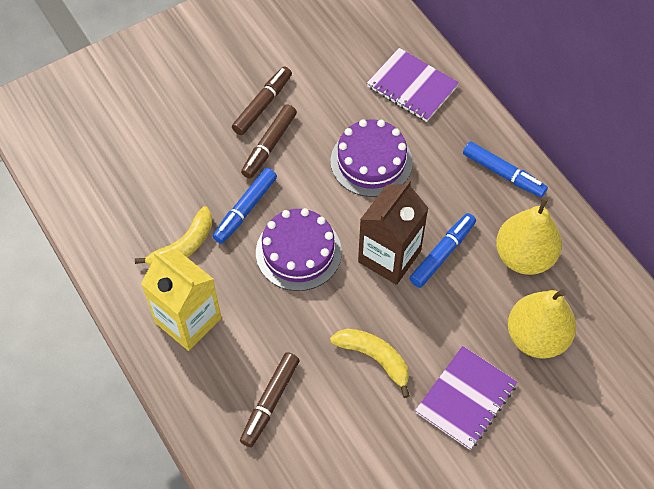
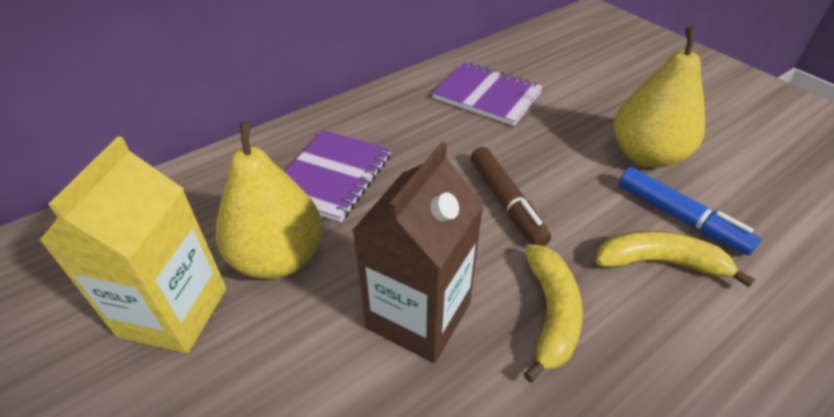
blue marker: 3 -> 1
brown marker: 3 -> 1
purple cake: 2 -> 0

